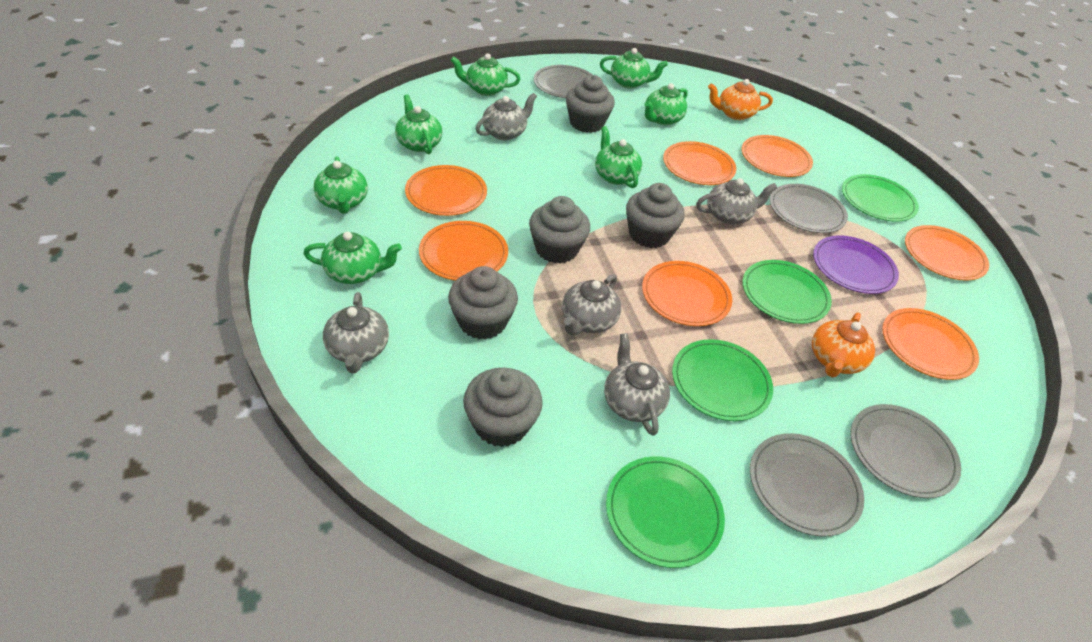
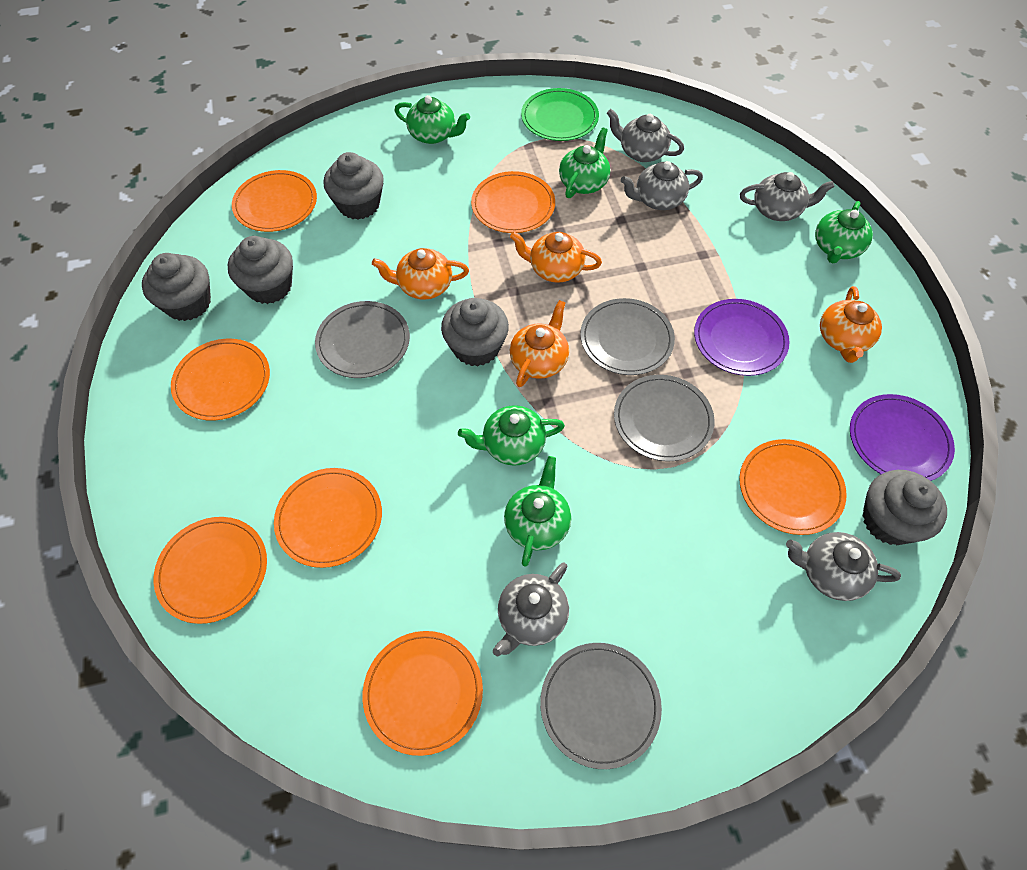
green plate: 4 -> 1
green teapot: 7 -> 5
orange teapot: 2 -> 4
purple plate: 1 -> 2

